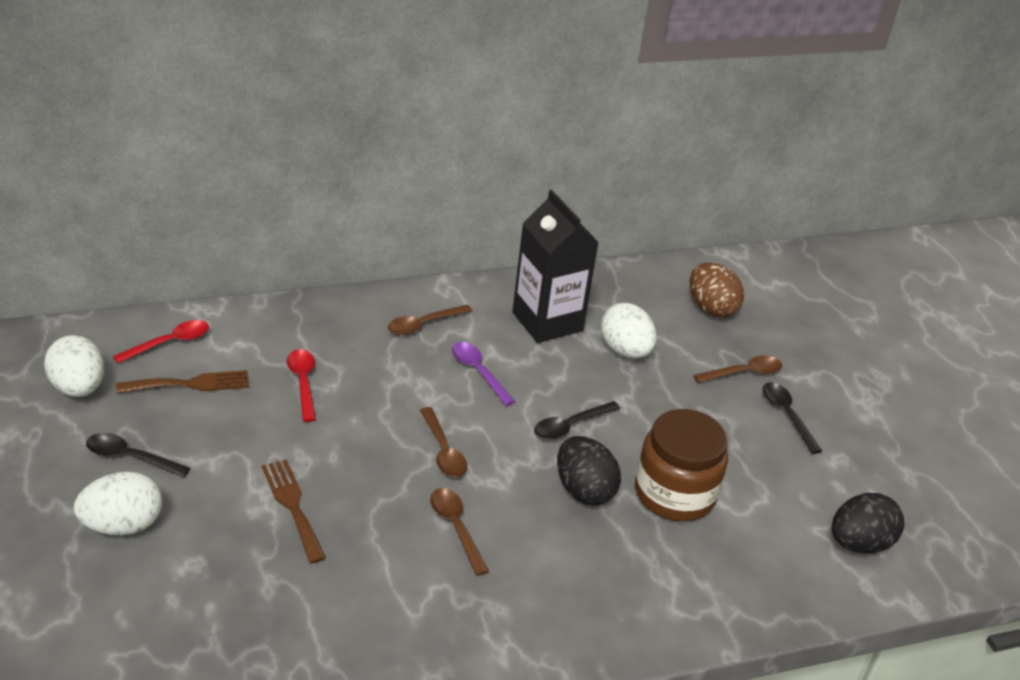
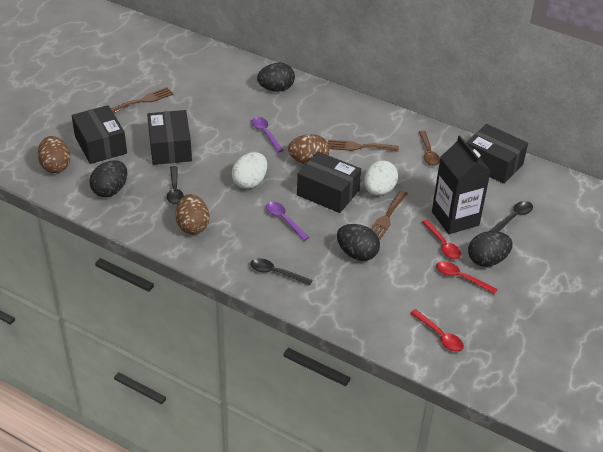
black box: 0 -> 4
black egg: 2 -> 4
brown egg: 1 -> 3
brown fork: 2 -> 3
brown jar: 1 -> 0
brown spoon: 4 -> 1
purple spoon: 1 -> 2
red spoon: 2 -> 3
white egg: 3 -> 2

